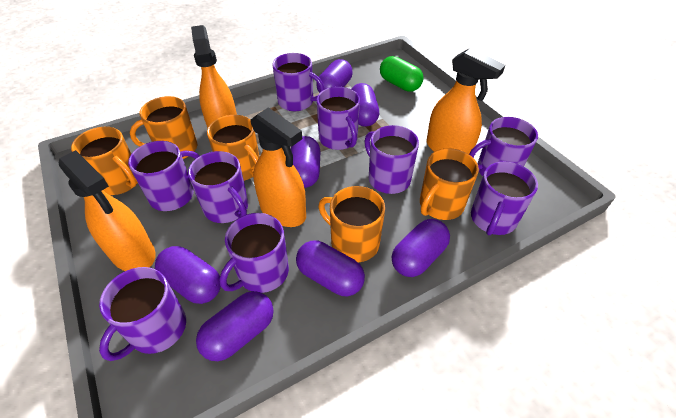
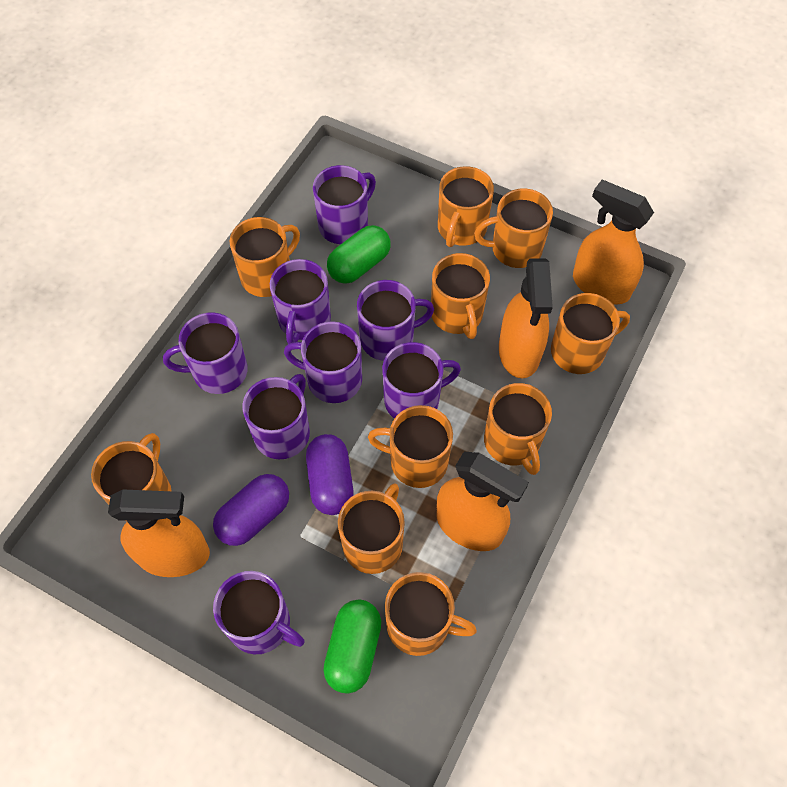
green capsule: 1 -> 2
orange mug: 5 -> 10
purple capsule: 7 -> 2
purple mug: 9 -> 8

